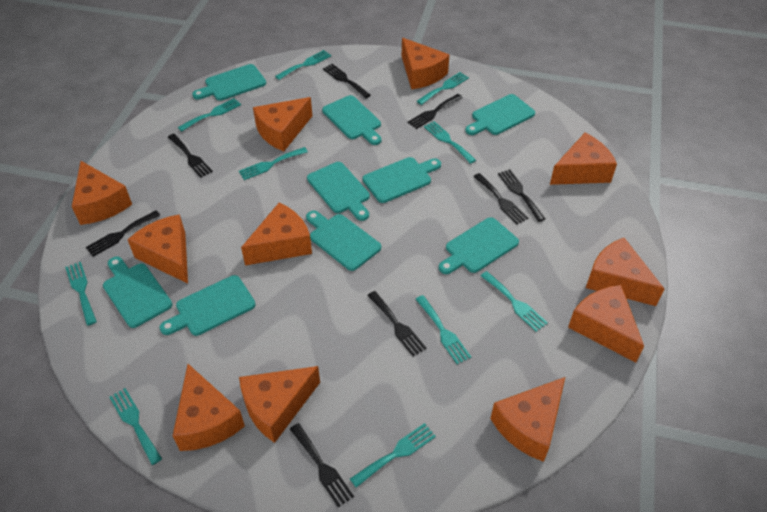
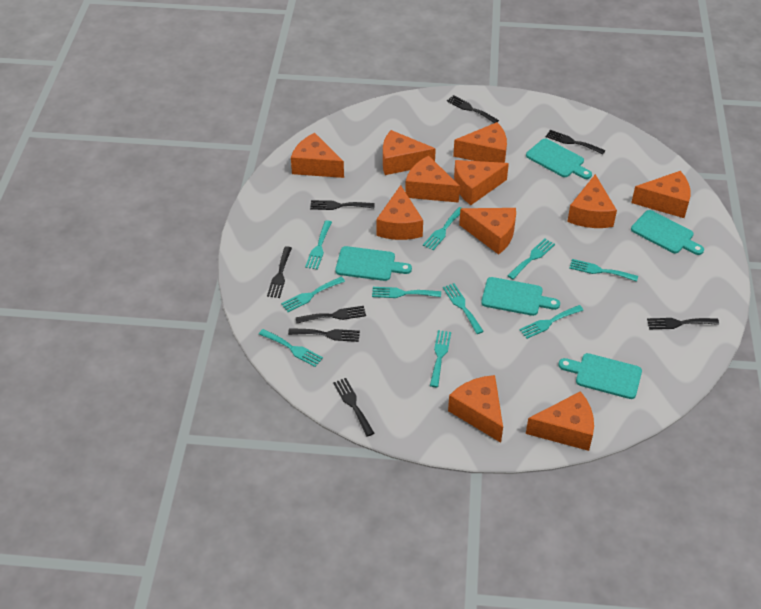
turquoise cutting board: 9 -> 5

